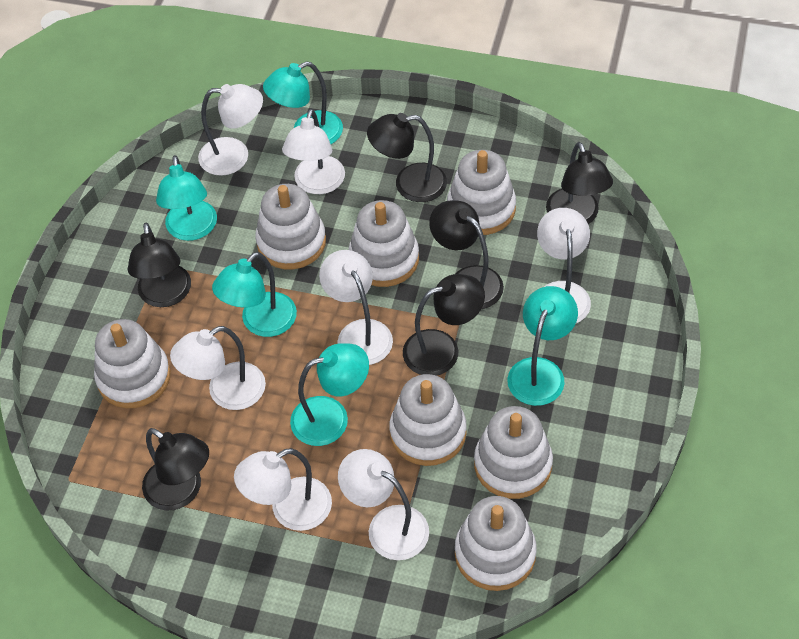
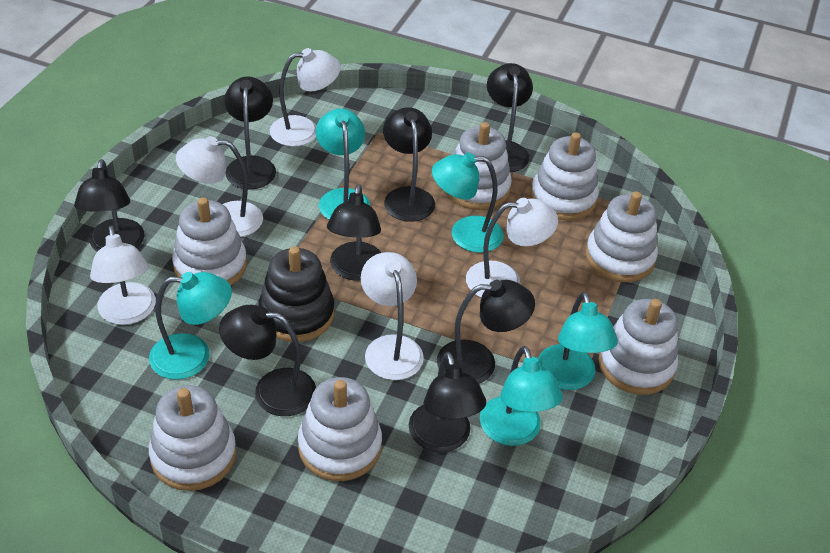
black lamp: 6 -> 8
black stacking toy: 0 -> 1
white lamp: 7 -> 5

